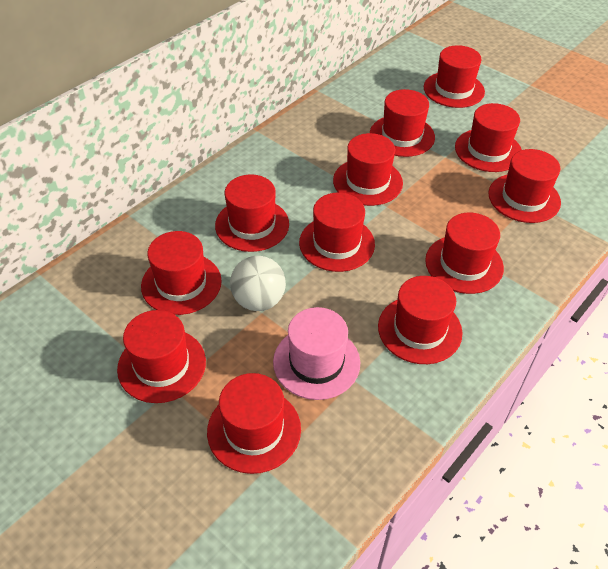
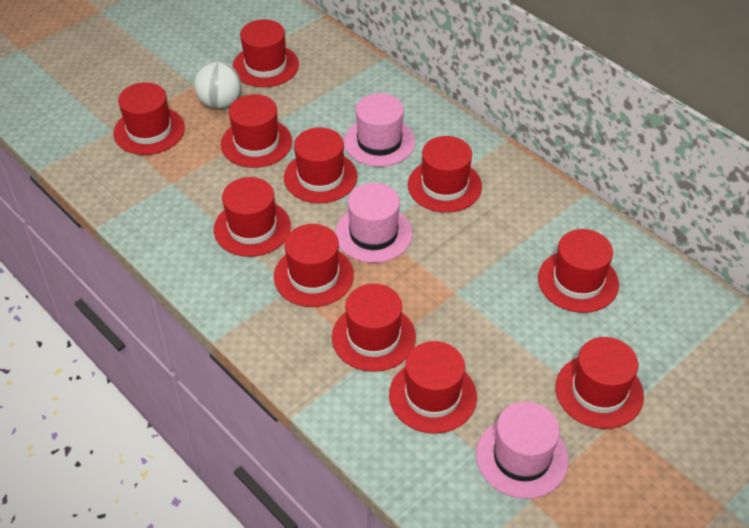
pink hat: 1 -> 3
red hat: 12 -> 11

